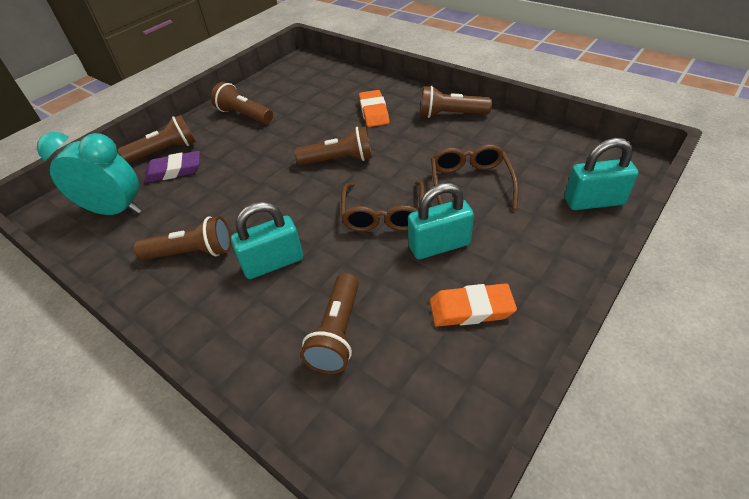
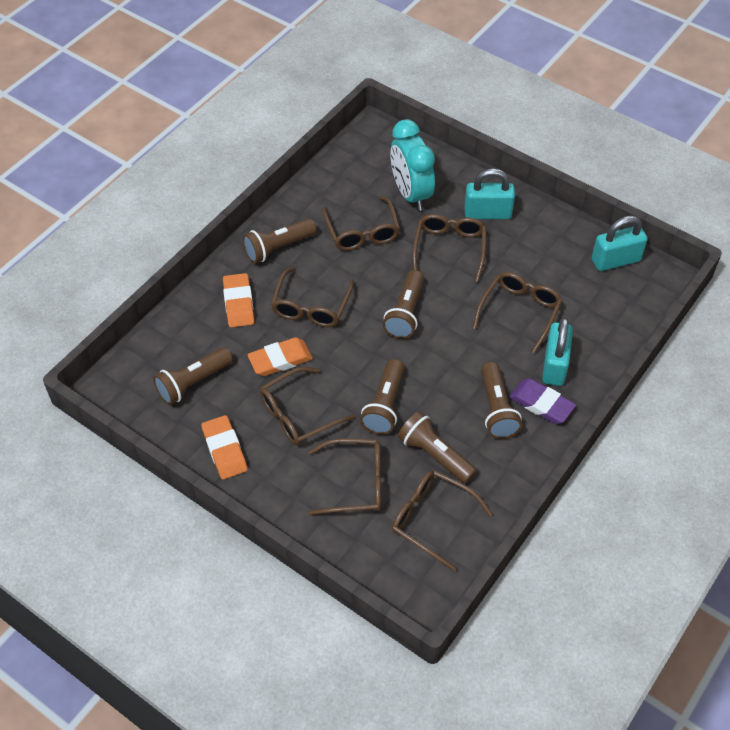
brown glasses: 2 -> 7
orange eraser: 2 -> 3

